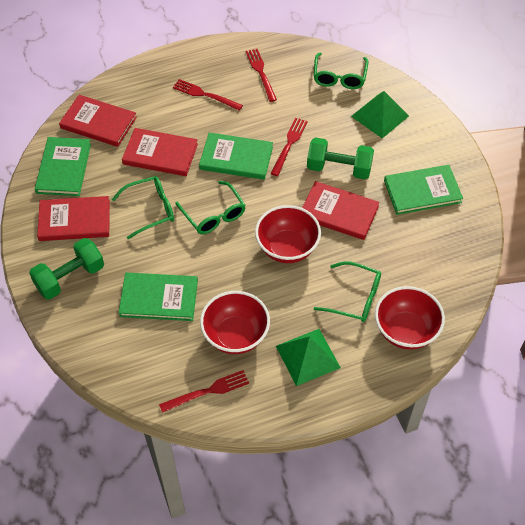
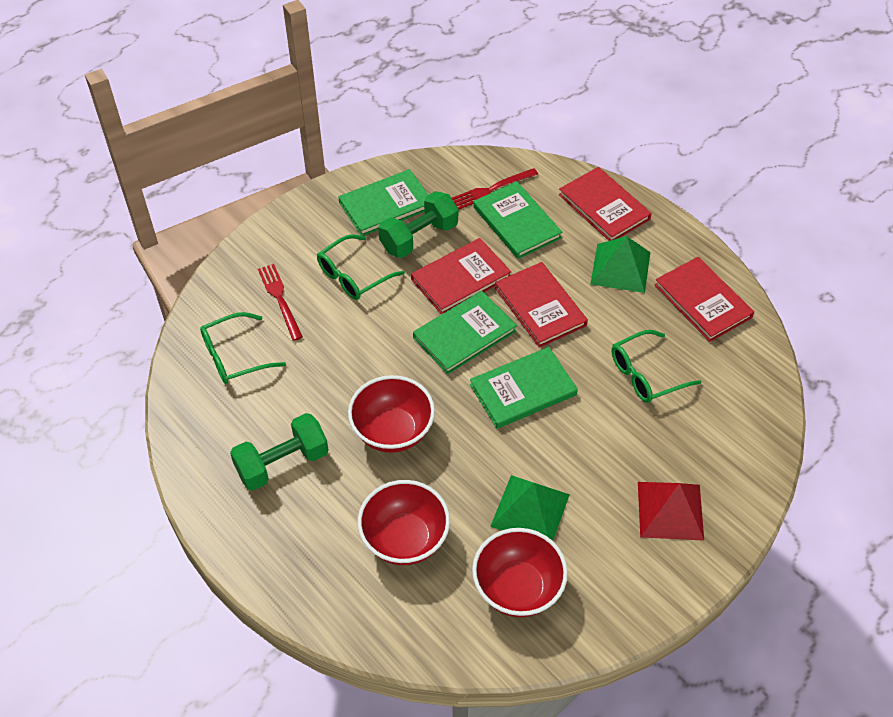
green glasses: 4 -> 3
red fork: 4 -> 2
red pyramid: 0 -> 1

